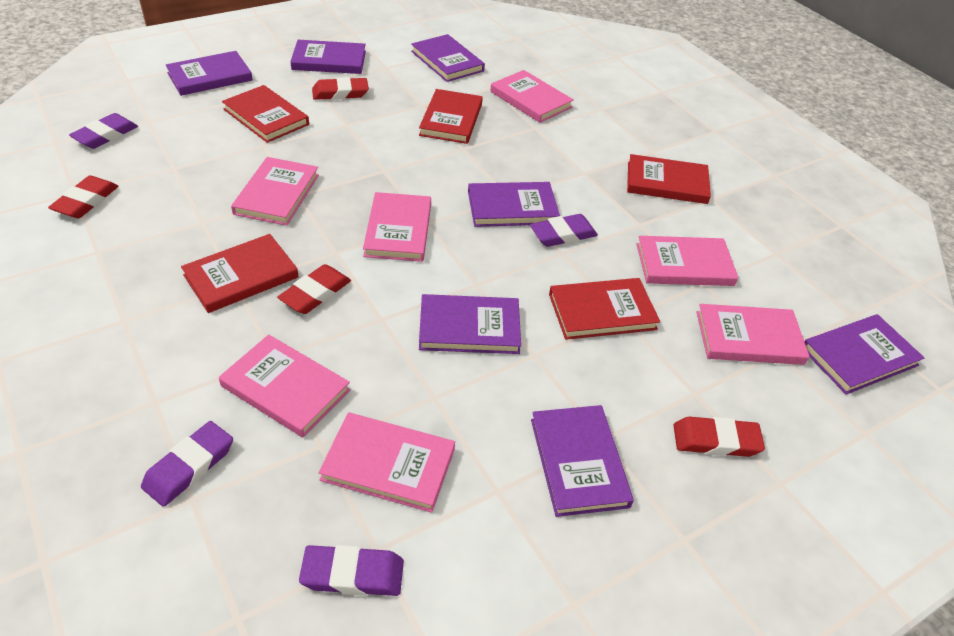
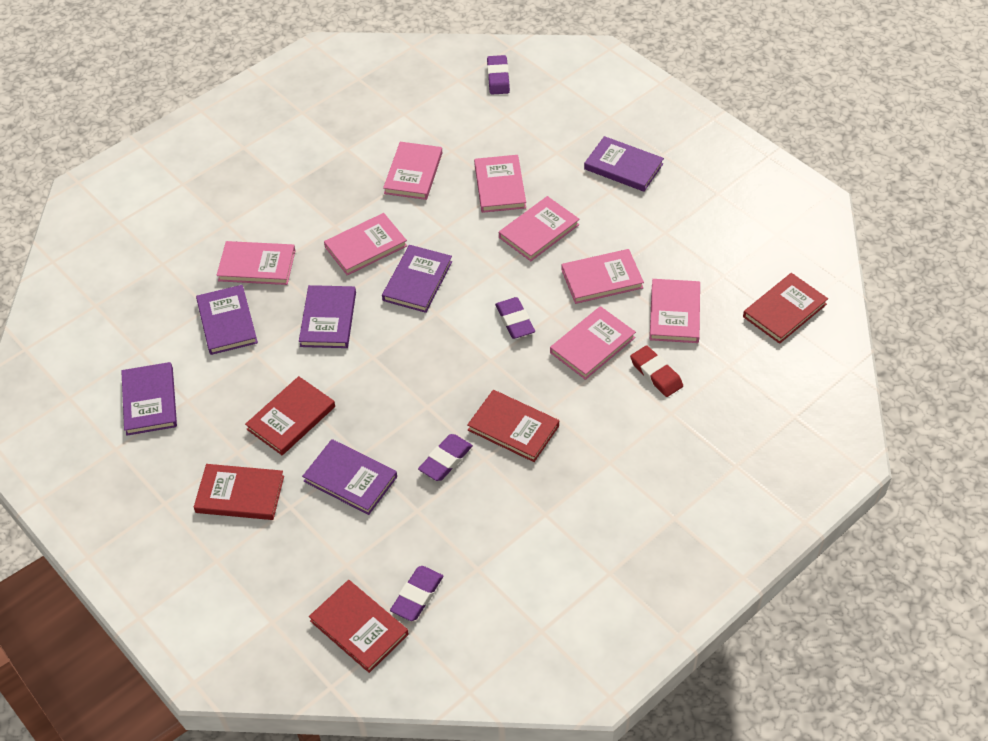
pink book: 7 -> 8
purple book: 7 -> 6
red eraser: 4 -> 1

